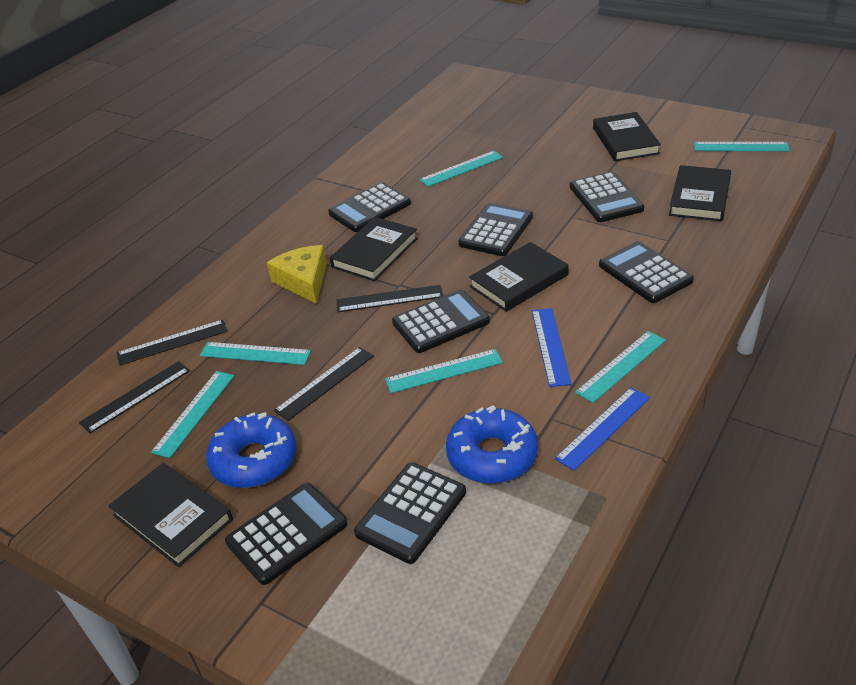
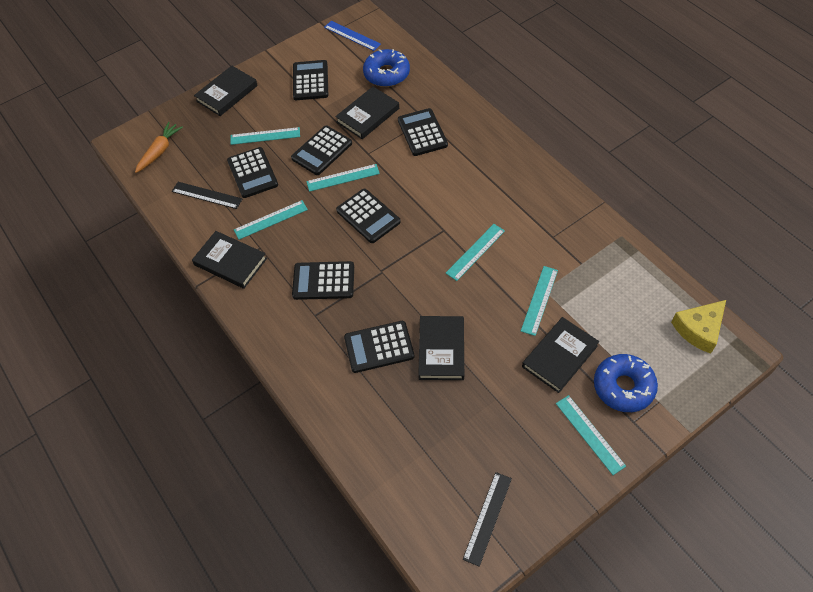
black ruler: 4 -> 2
blue ruler: 2 -> 1
orange carrot: 0 -> 1

